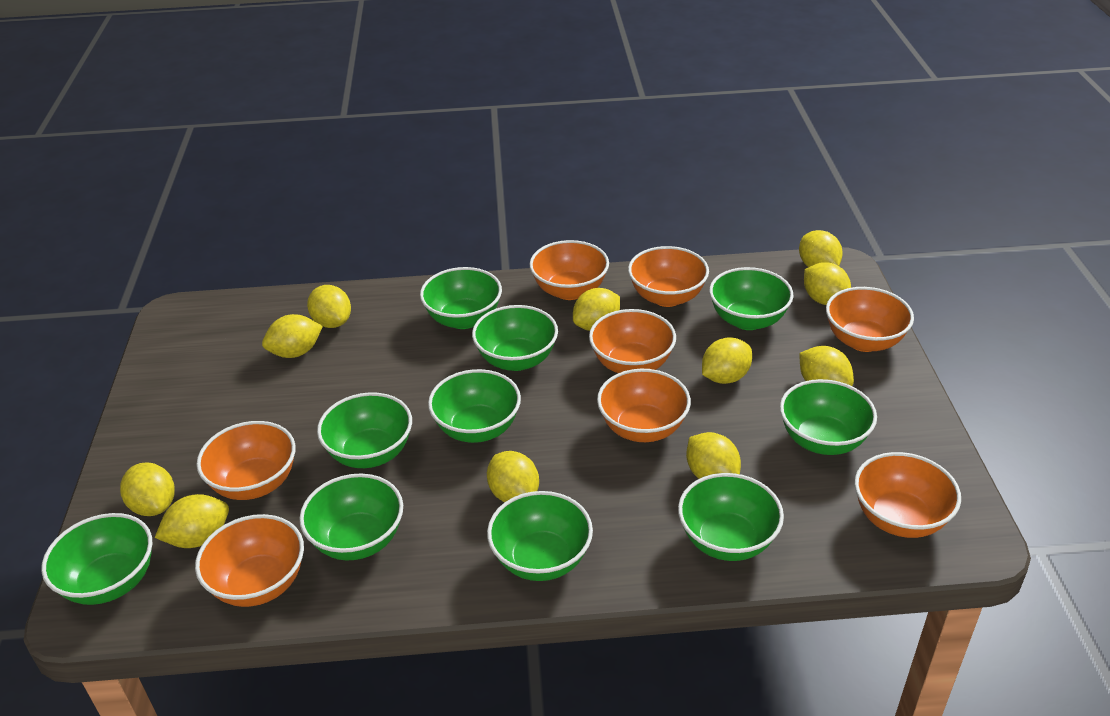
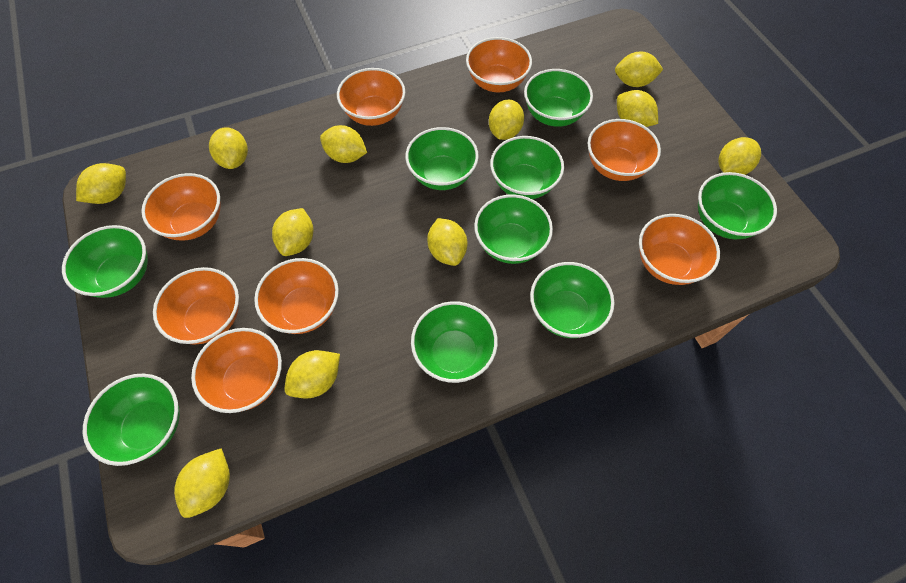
green bowl: 10 -> 9

